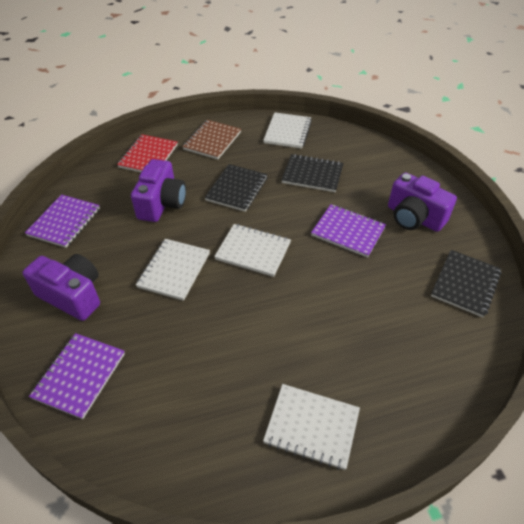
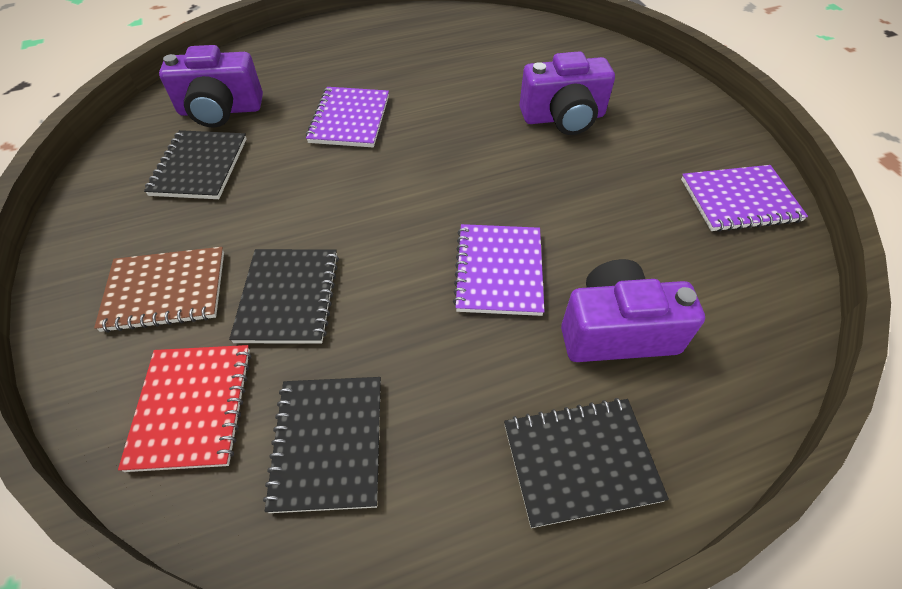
black notebook: 3 -> 4
white notebook: 4 -> 0

